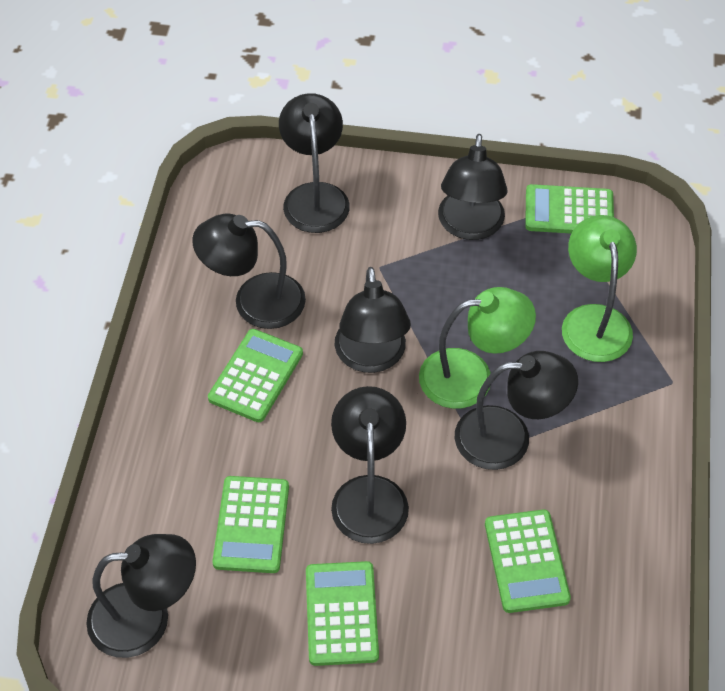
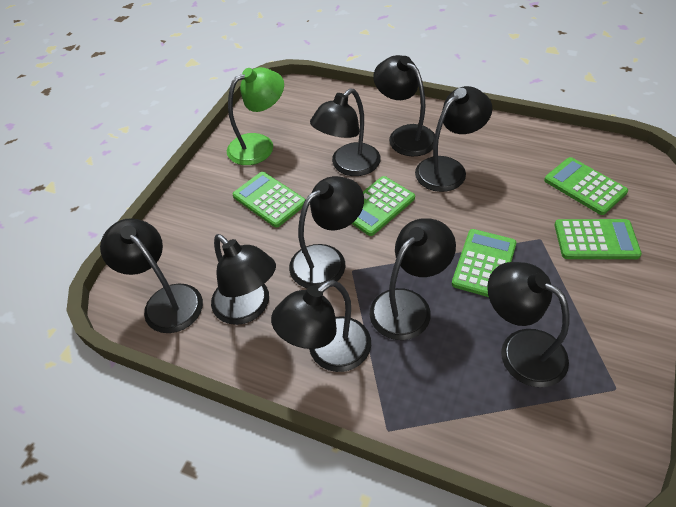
black lamp: 7 -> 9
green lamp: 2 -> 1

